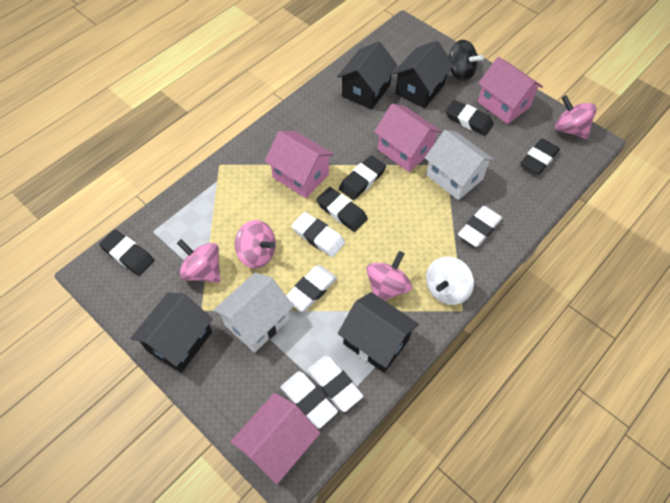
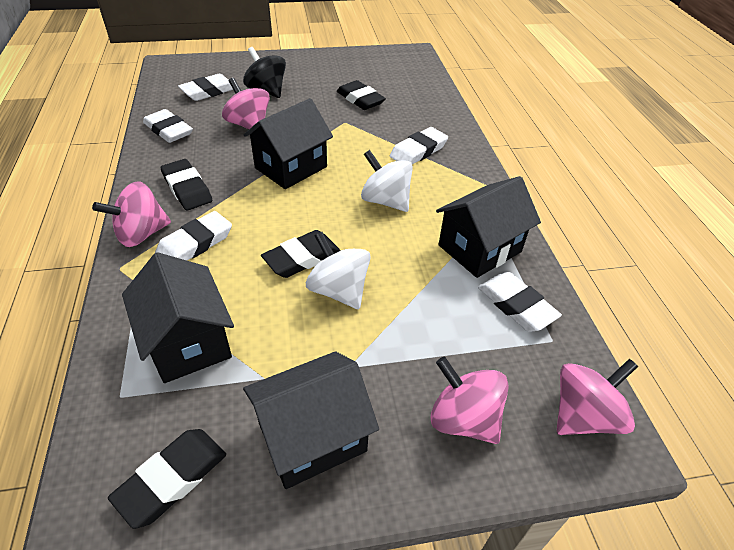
black eraser: 5 -> 4
pink house: 4 -> 0
white house: 2 -> 0
white spinning top: 1 -> 2

